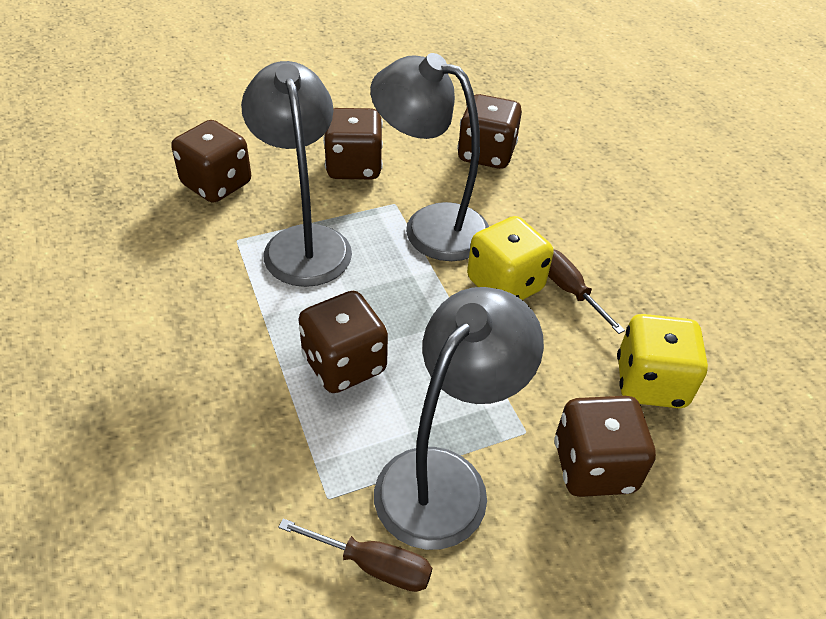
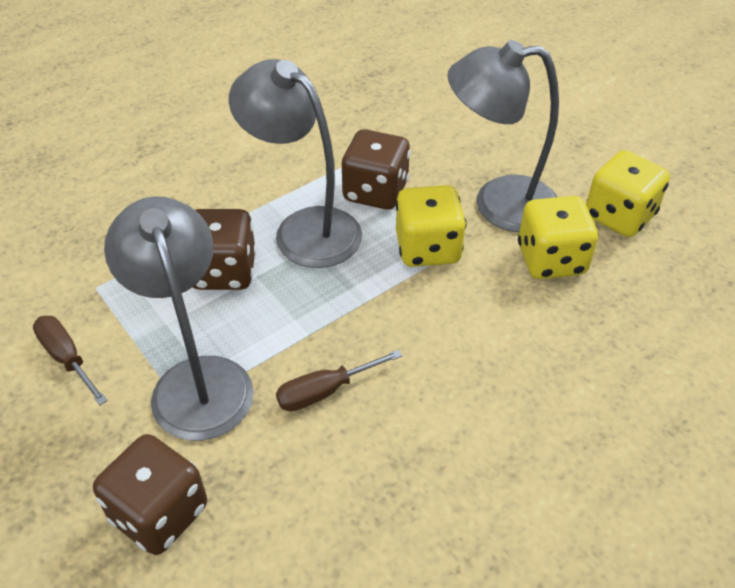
brown dice: 5 -> 3
yellow dice: 2 -> 3

